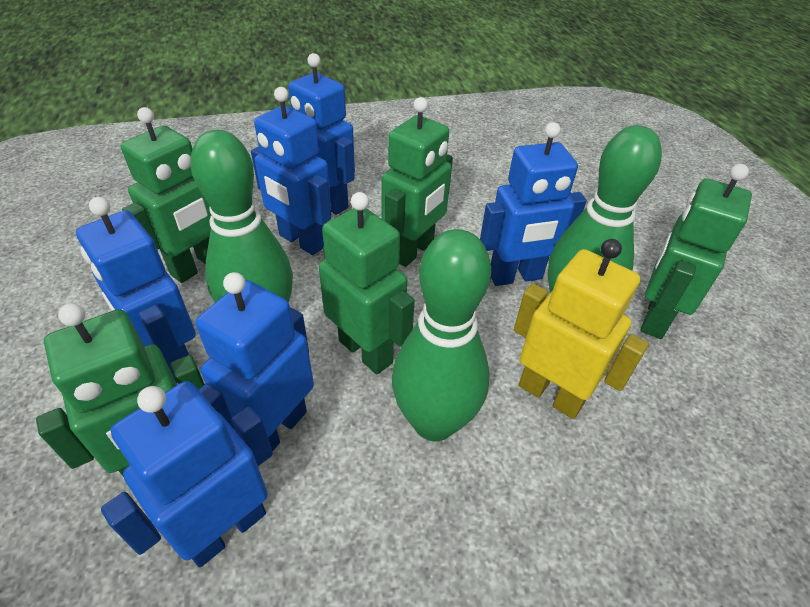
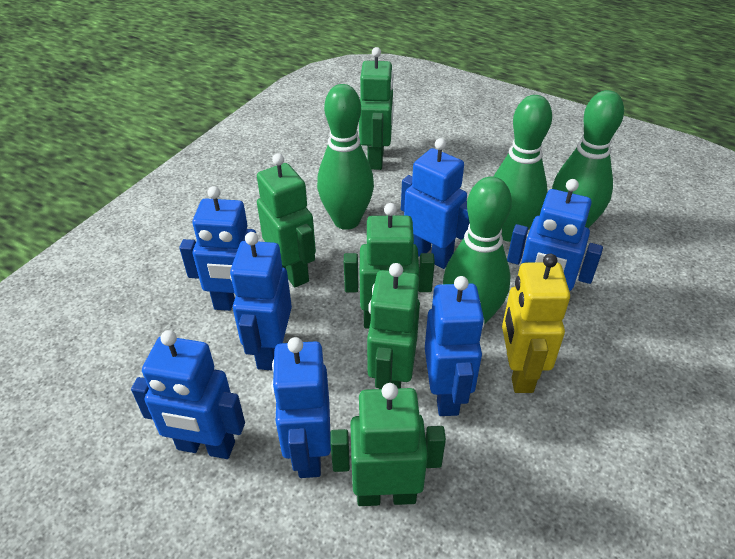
blue robot: 6 -> 7
green bowling pin: 3 -> 4

